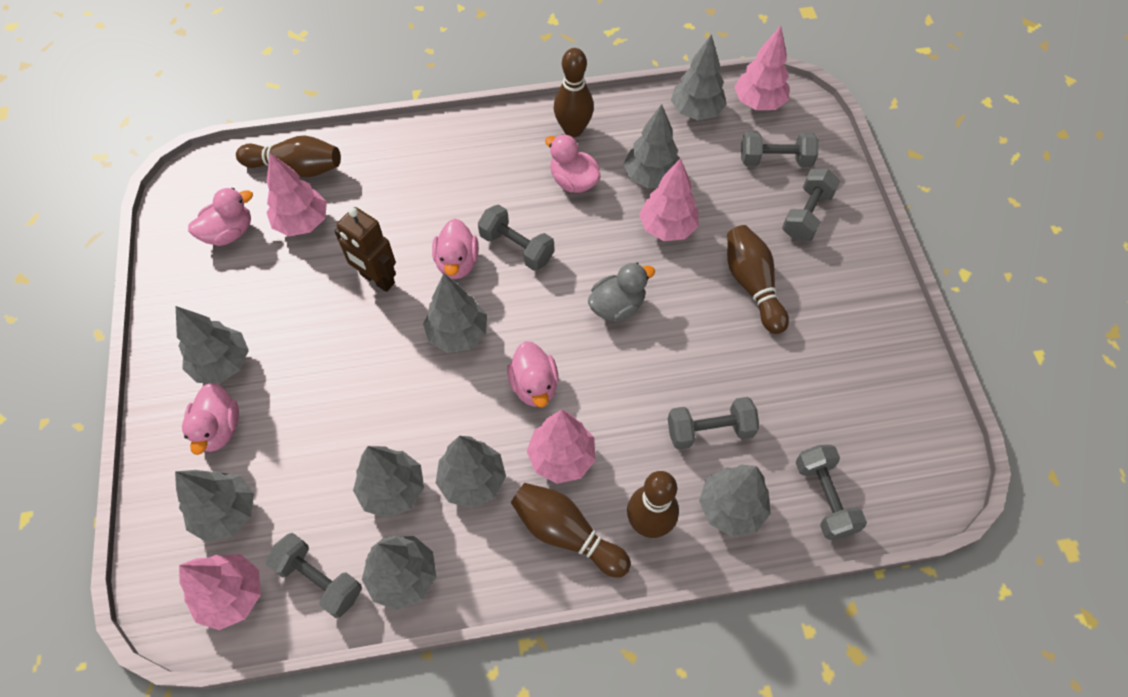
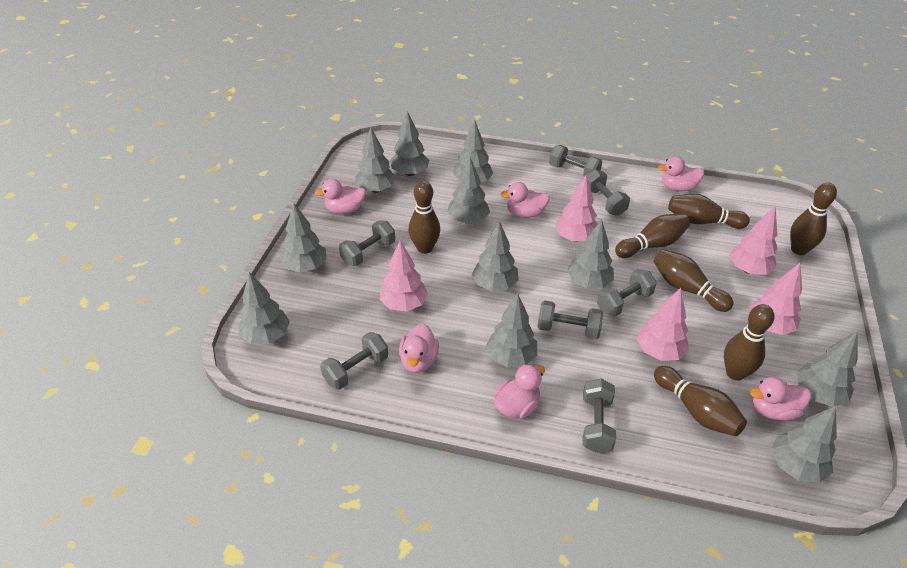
brown bowling pin: 5 -> 7
brown robot: 1 -> 0
grey duck: 1 -> 0
grey dumbbell: 6 -> 7
grey tree: 9 -> 11
pink duck: 5 -> 6

